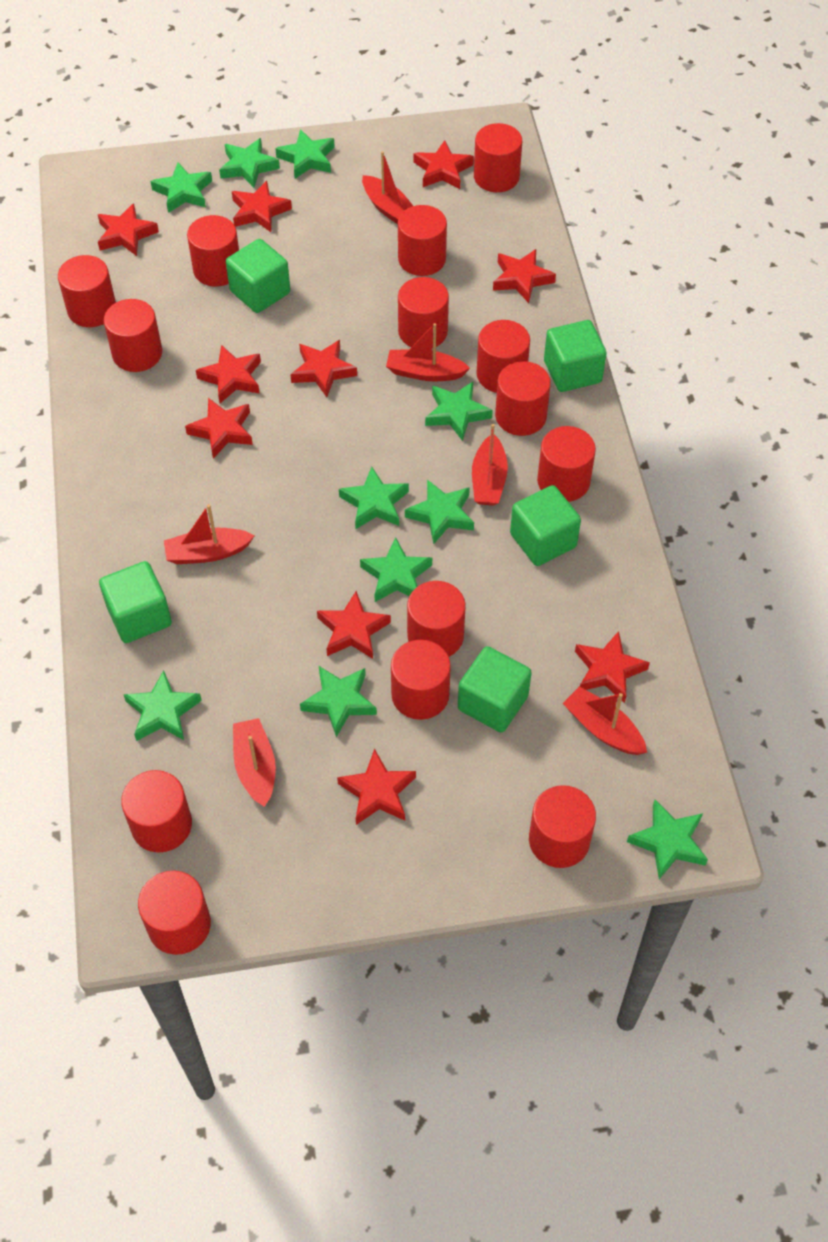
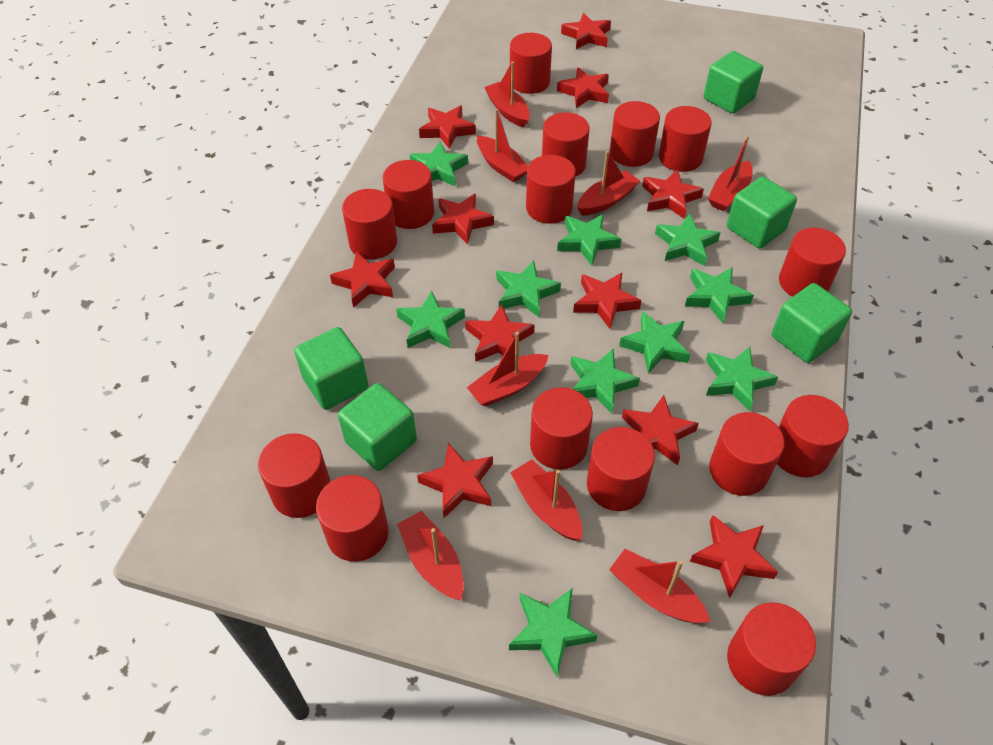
red boat: 6 -> 8
red cylinder: 14 -> 15
red star: 10 -> 11

